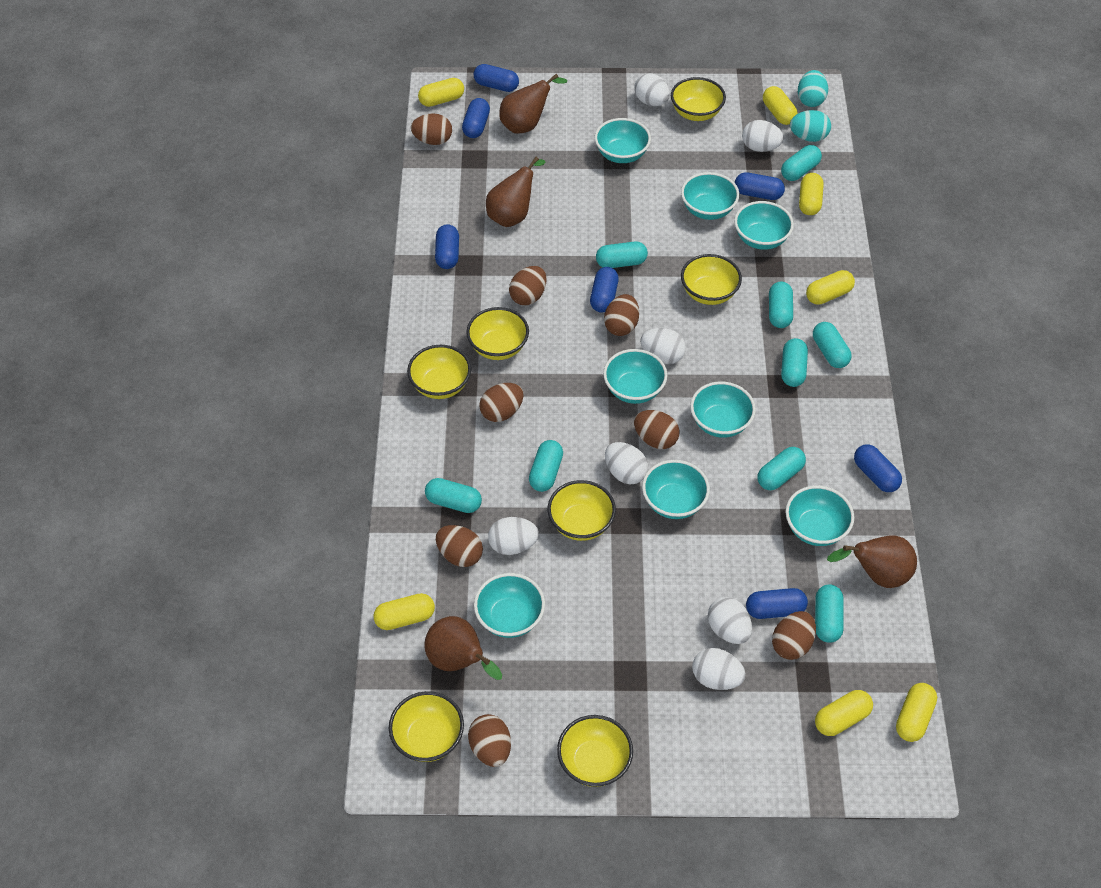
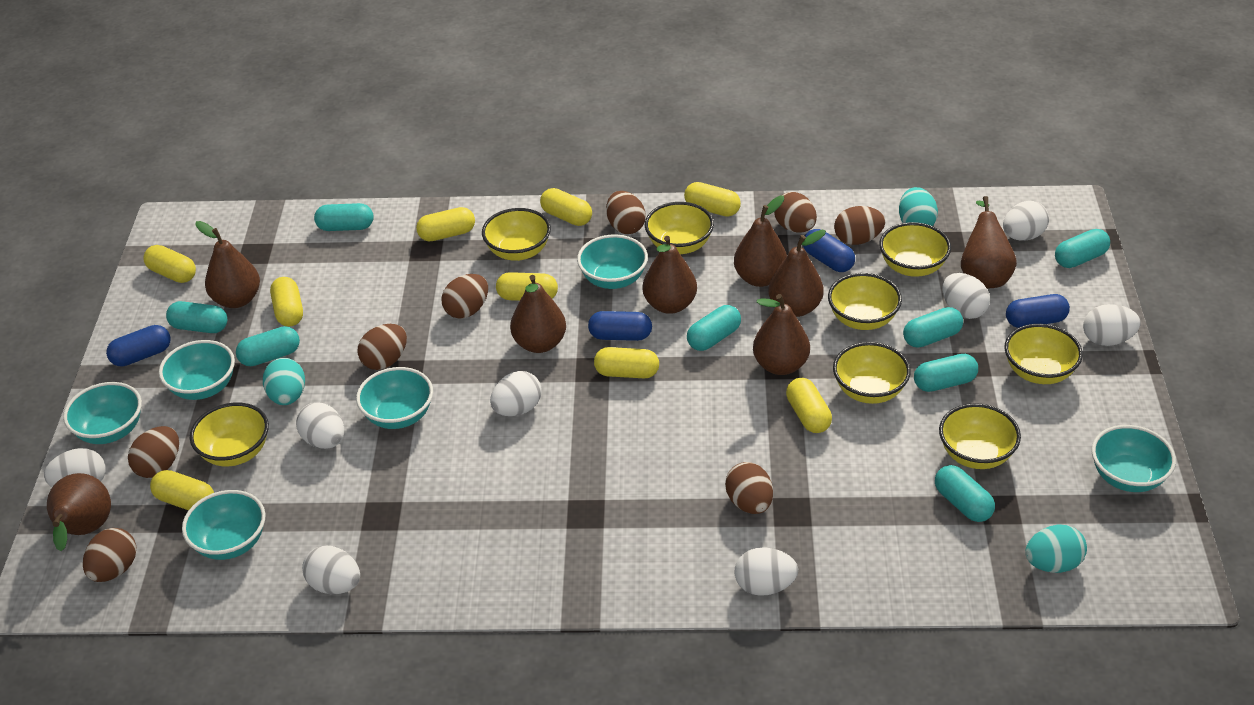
blue capsule: 7 -> 4
brown pear: 4 -> 8
turquoise bowl: 8 -> 6
turquoise capsule: 9 -> 8
turquoise egg: 2 -> 3
white egg: 7 -> 8
yellow bowl: 7 -> 8
yellow capsule: 7 -> 9

